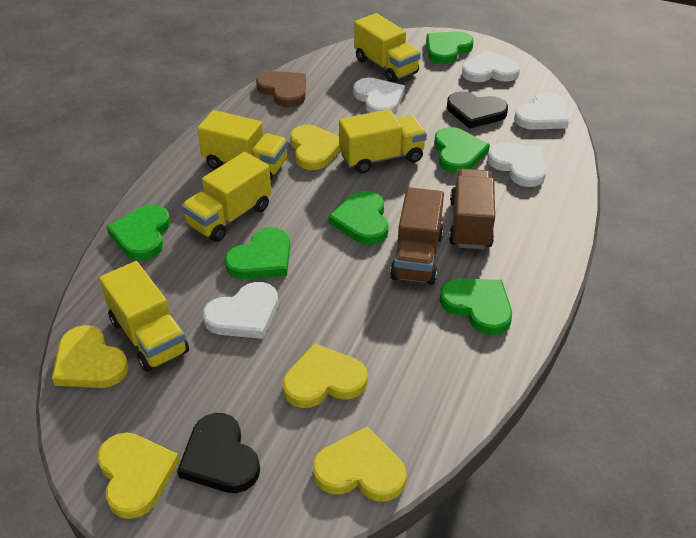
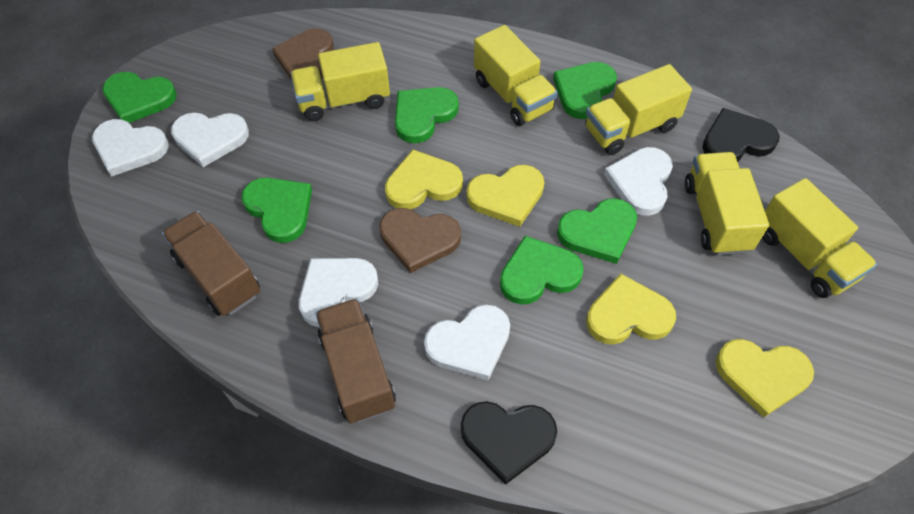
brown heart: 1 -> 2
yellow heart: 5 -> 4

